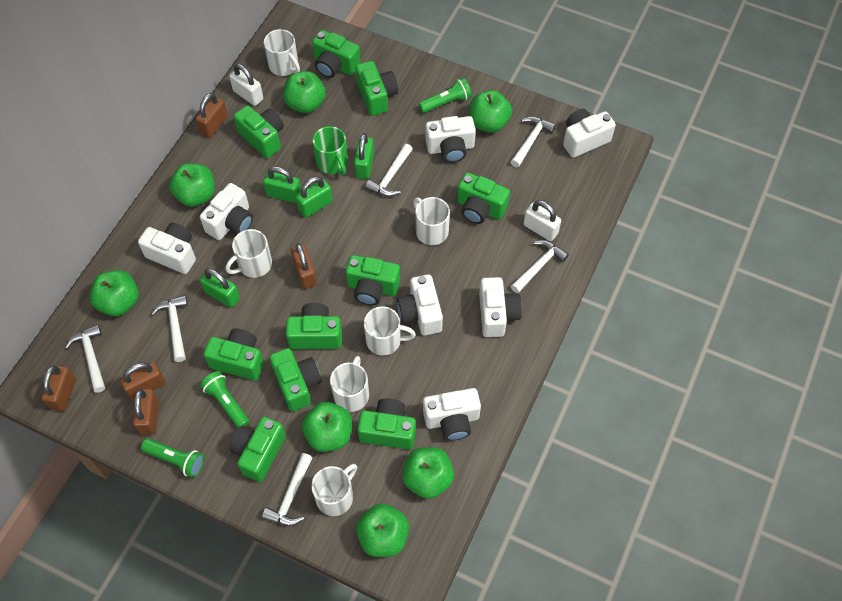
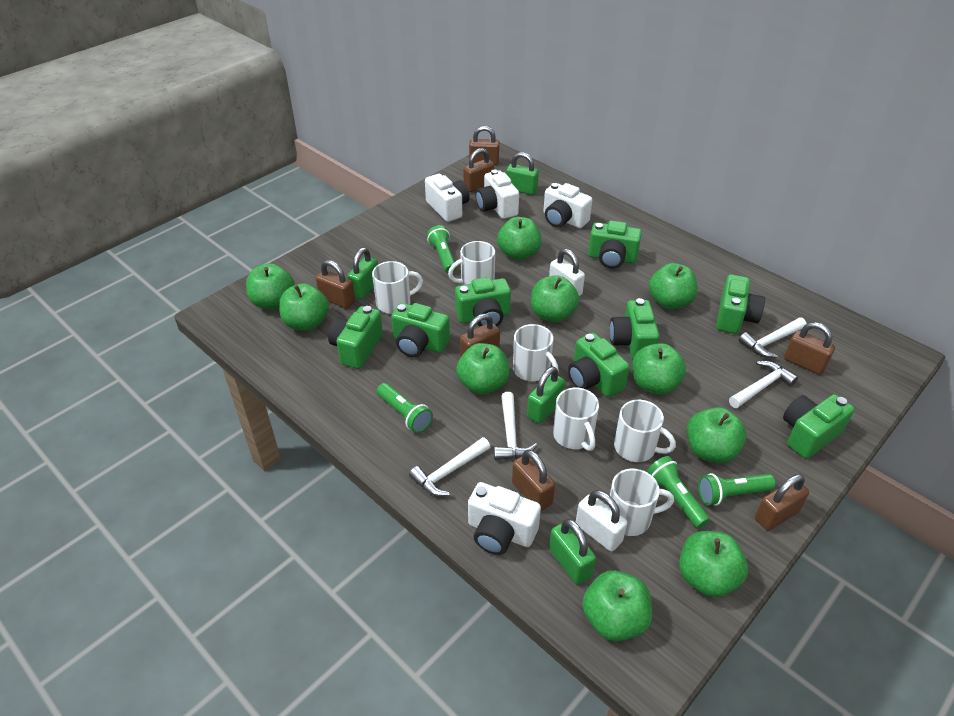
brown padlock: 5 -> 7
green apple: 7 -> 10
green camera: 10 -> 8
green flashlight: 3 -> 4
green mug: 1 -> 0
white camera: 7 -> 4
white hammer: 6 -> 4

